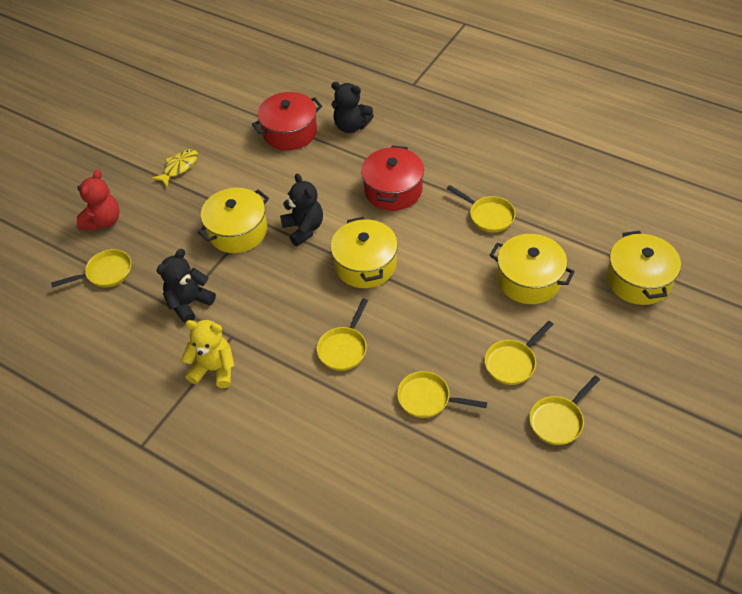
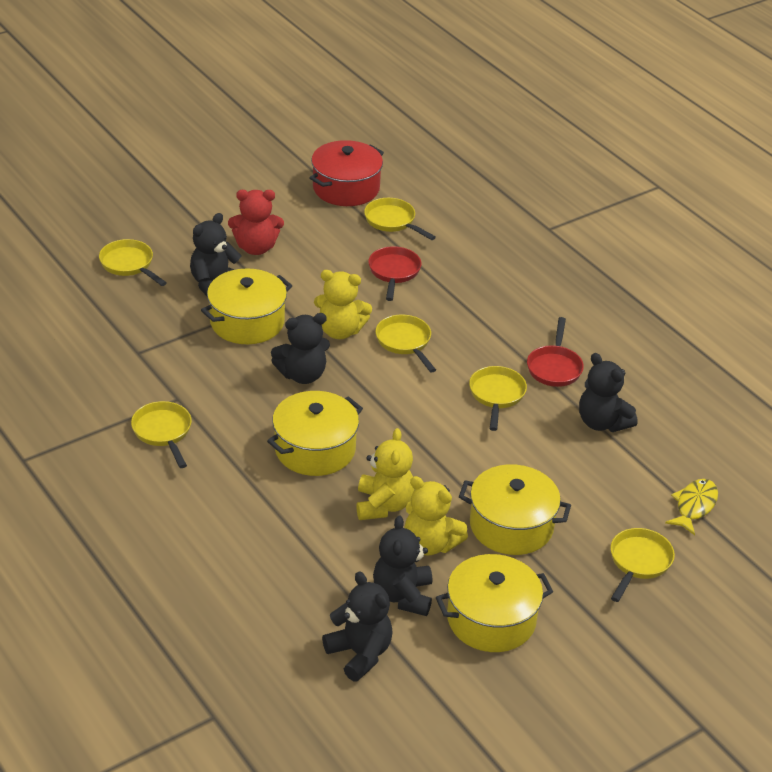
black teddy bear: 3 -> 5
red pan: 0 -> 2
red pot: 2 -> 1
yellow teddy bear: 1 -> 3

